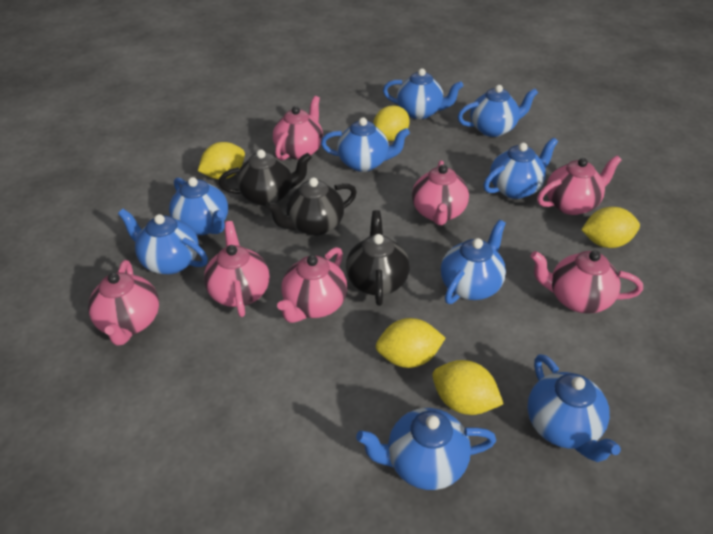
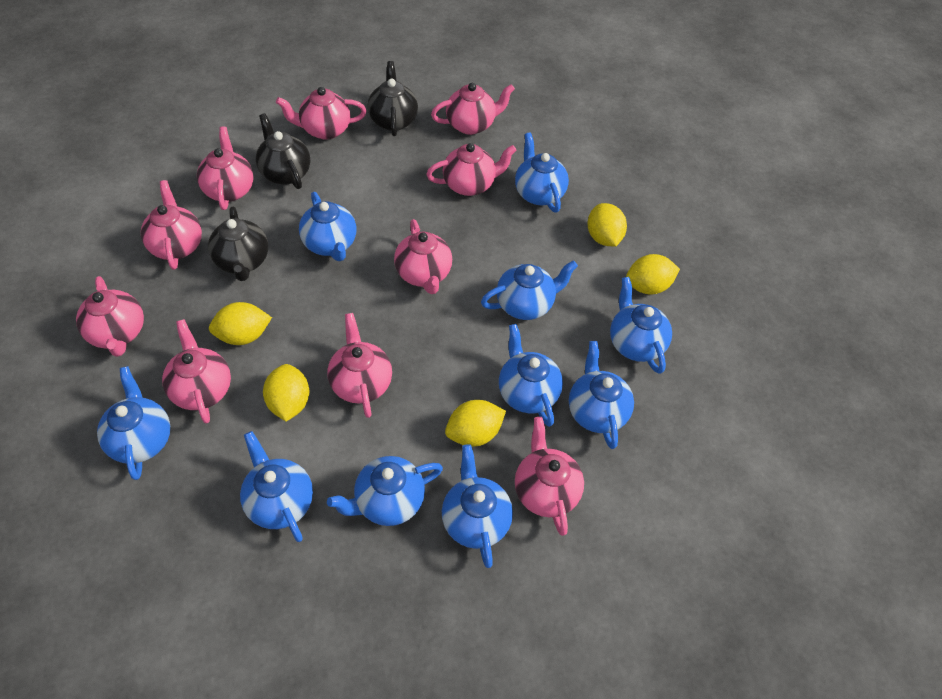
blue teapot: 9 -> 10
pink teapot: 7 -> 10

